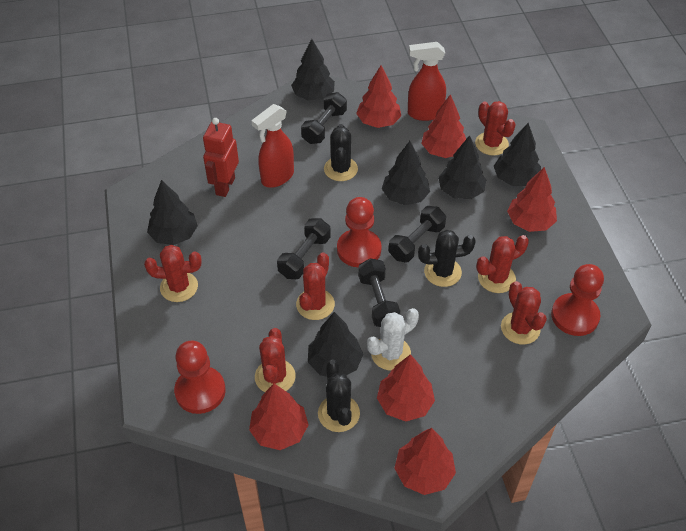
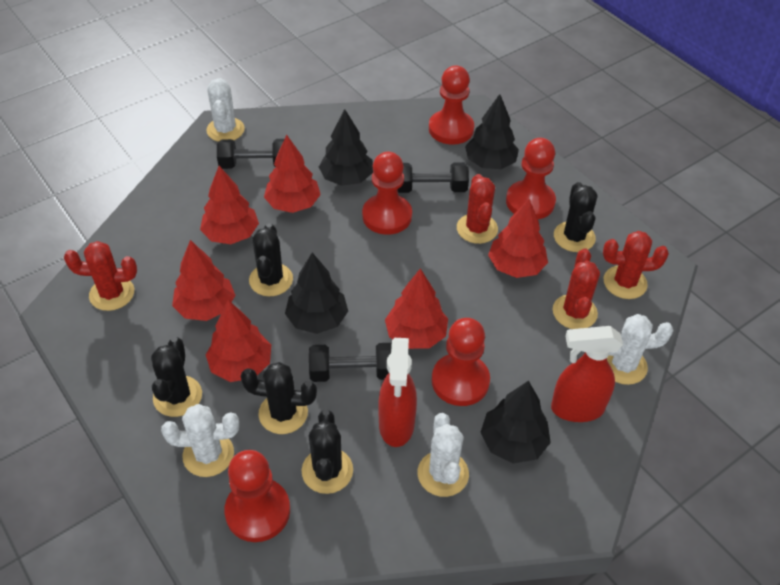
black cactus: 3 -> 5
black dumbbell: 4 -> 3
black tree: 6 -> 4
red cactus: 6 -> 4
red pawn: 3 -> 5
red robot: 1 -> 0
white cactus: 1 -> 4

